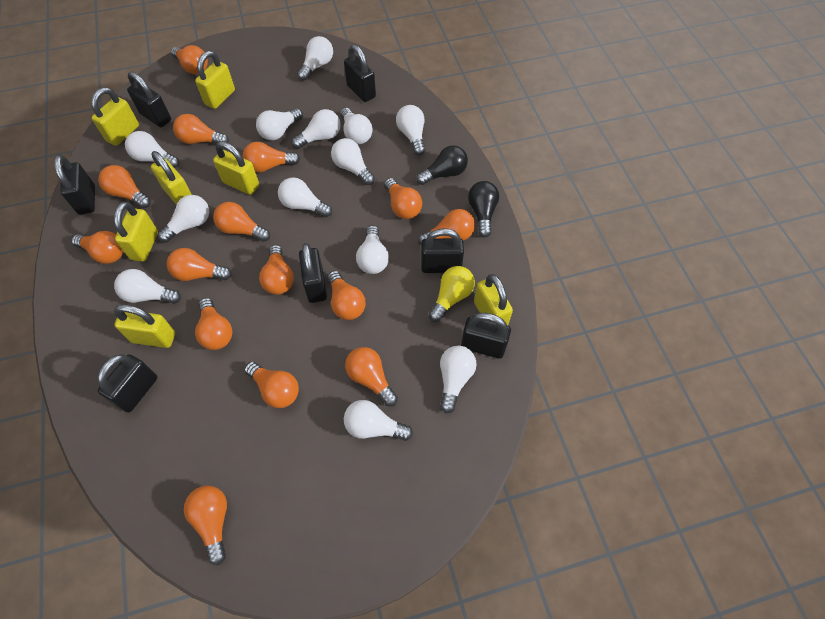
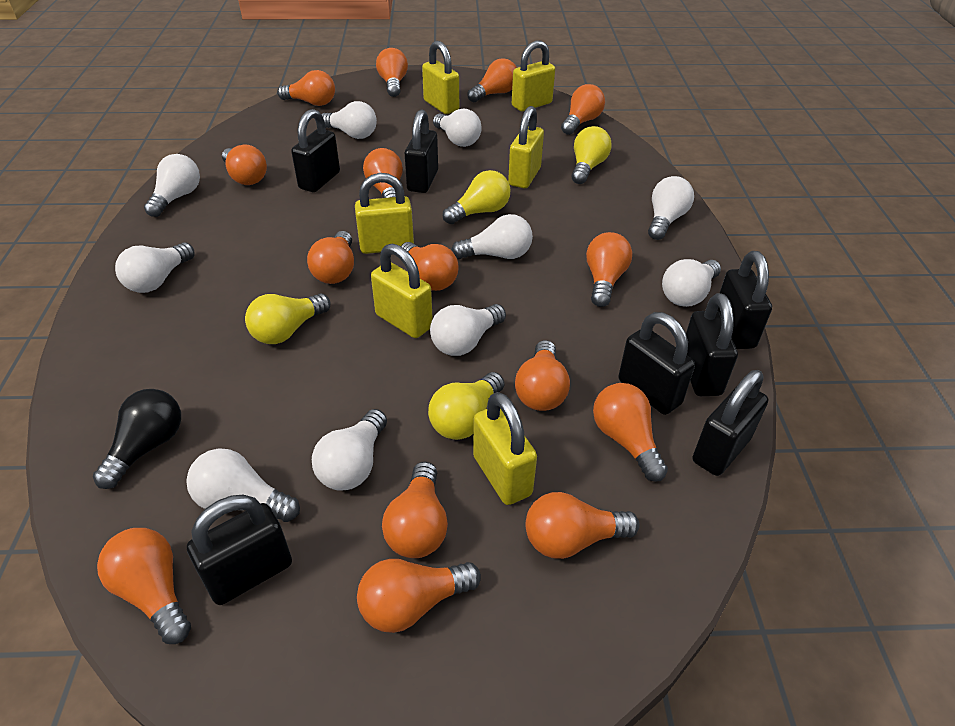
black light bulb: 2 -> 1
white light bulb: 13 -> 10
yellow light bulb: 1 -> 4
yellow padlock: 7 -> 6

